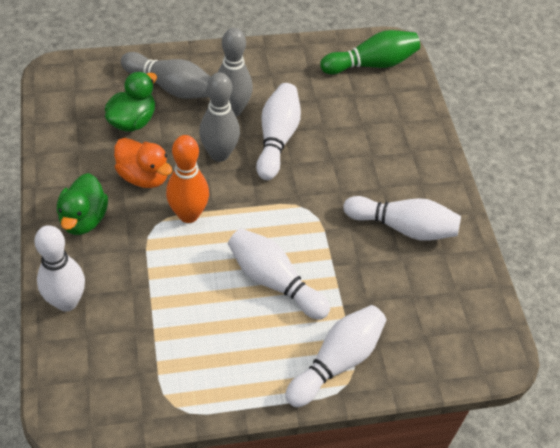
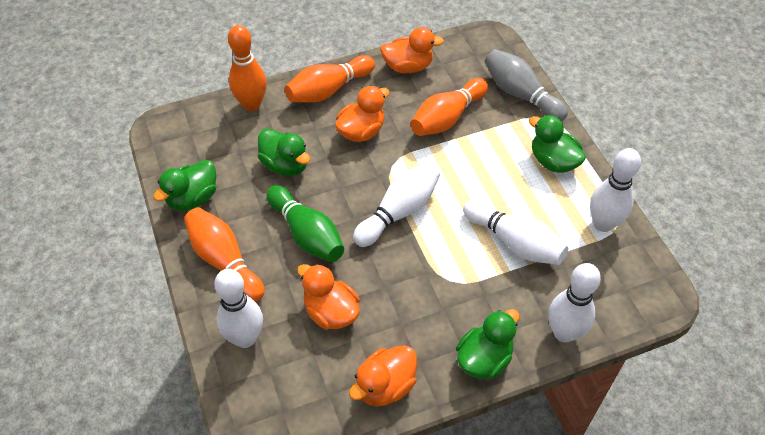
green duck: 2 -> 4
grey bowling pin: 3 -> 1
orange bowling pin: 1 -> 4
orange duck: 1 -> 4

